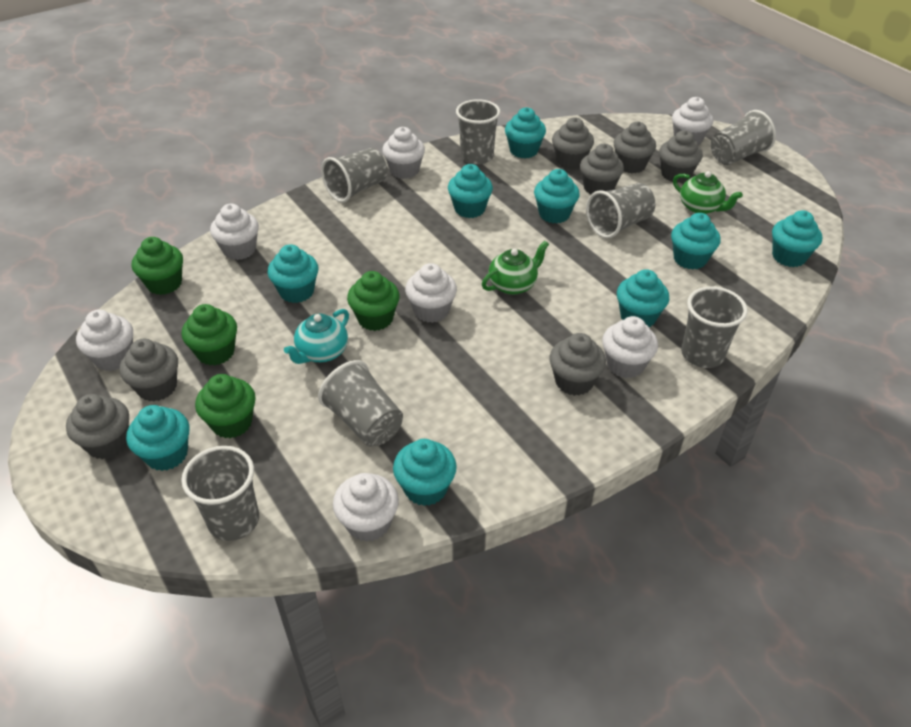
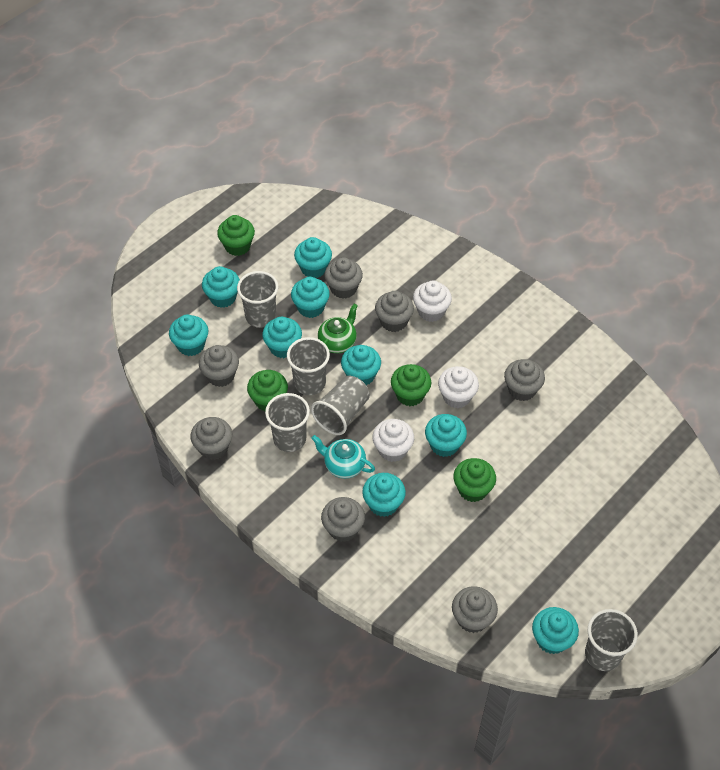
green teapot: 2 -> 1
grey cup: 7 -> 5
white cupcake: 7 -> 3

